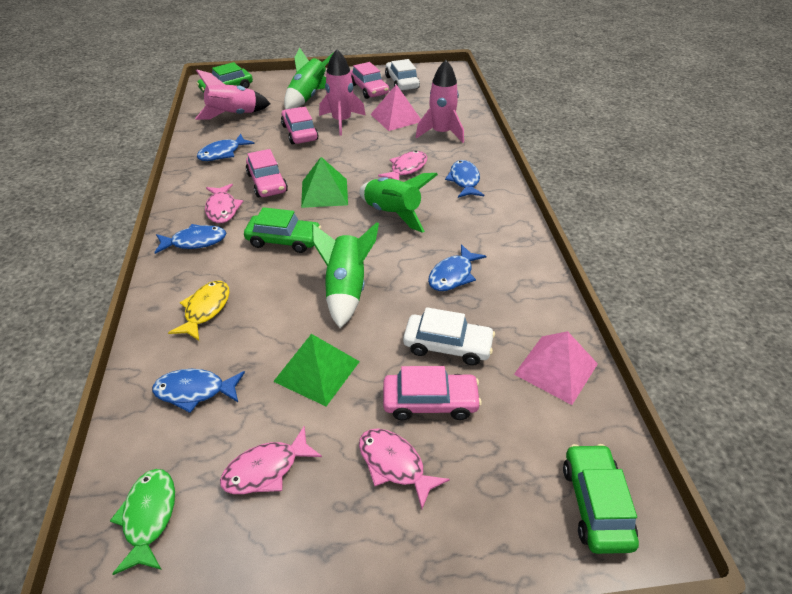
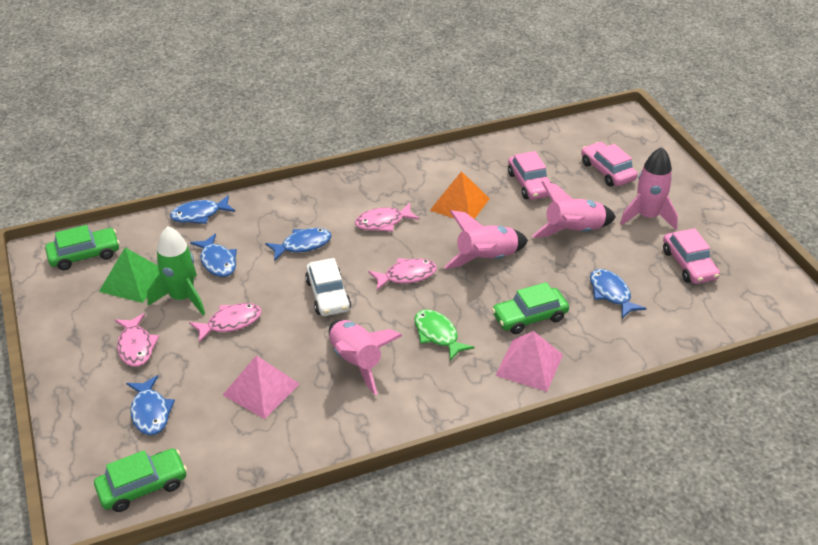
green pyramid: 2 -> 1
green rocket: 3 -> 1
orange pyramid: 0 -> 1
pink car: 4 -> 3
pink rocket: 3 -> 4
white car: 2 -> 1
yellow fish: 1 -> 0

